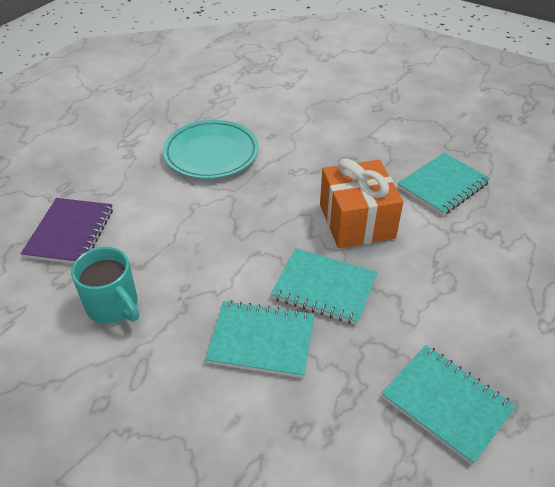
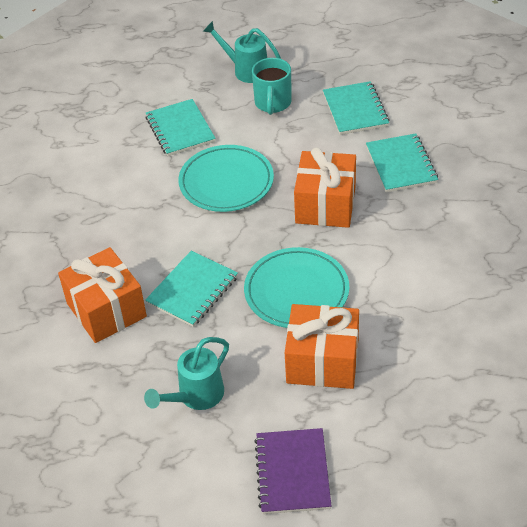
orange gift: 1 -> 3
turquoise plate: 1 -> 2
turquoise watering can: 0 -> 2

